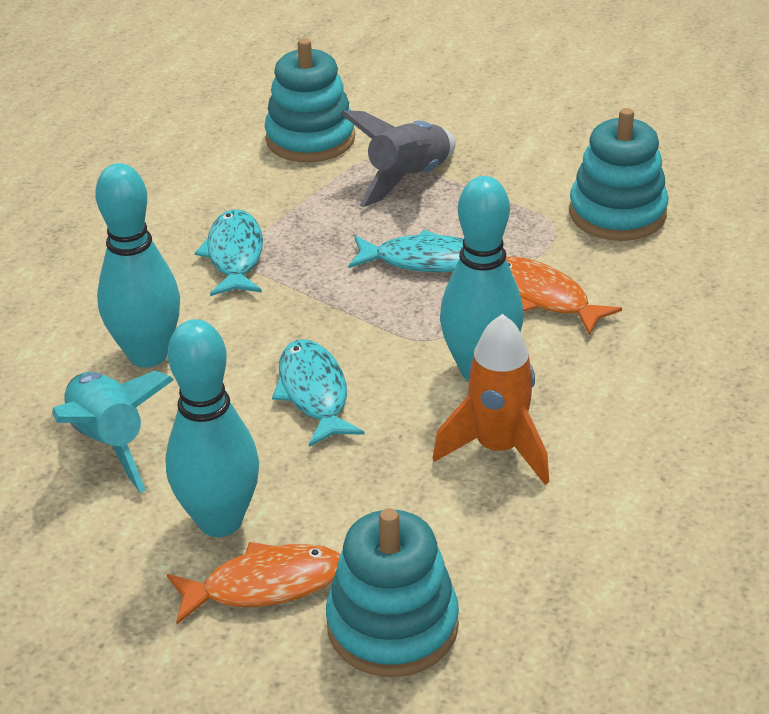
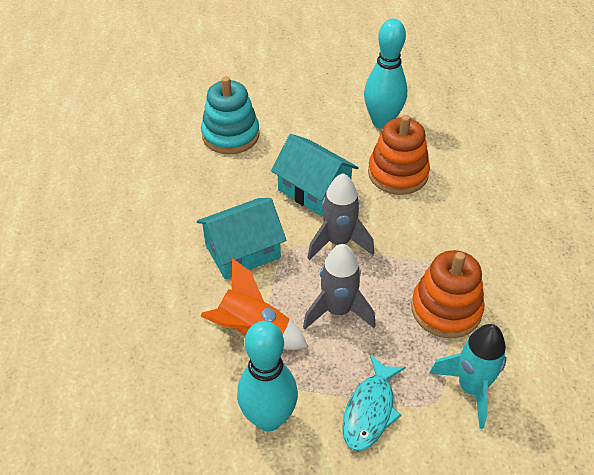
grey rocket: 1 -> 2
orange fish: 2 -> 0
orange stacking toy: 0 -> 2
turquoise bowling pin: 3 -> 2
turquoise fish: 3 -> 1
turquoise house: 0 -> 2
turquoise stacking toy: 3 -> 1

